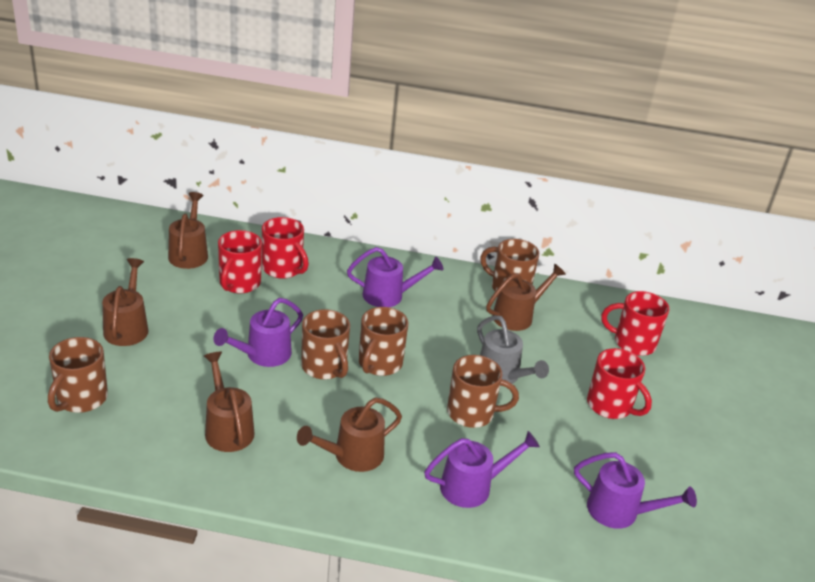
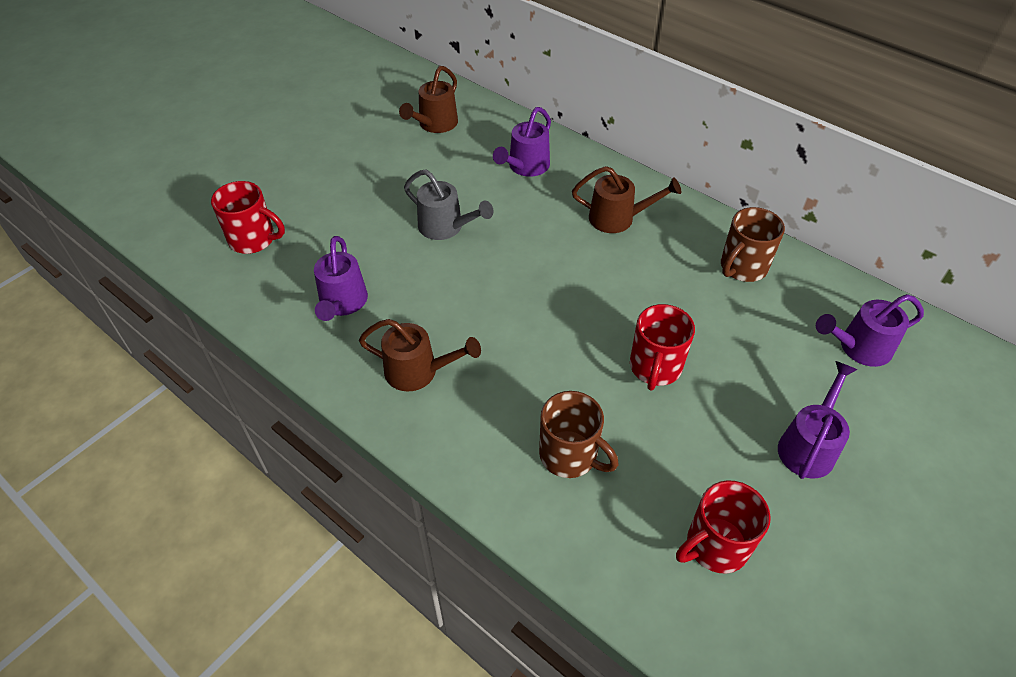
brown mug: 5 -> 2
brown watering can: 5 -> 3
red mug: 4 -> 3

